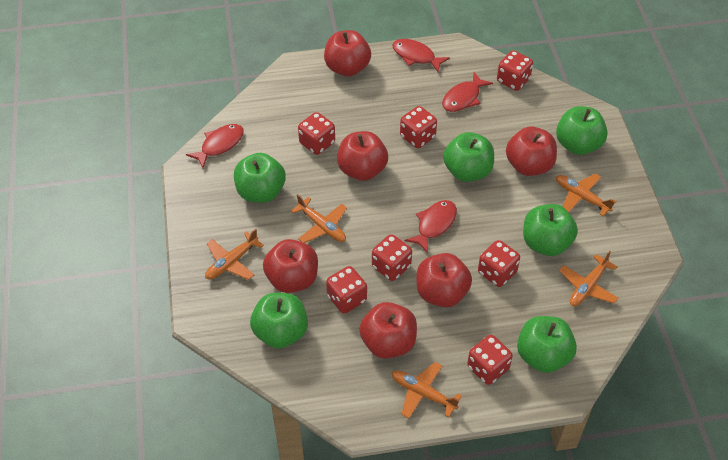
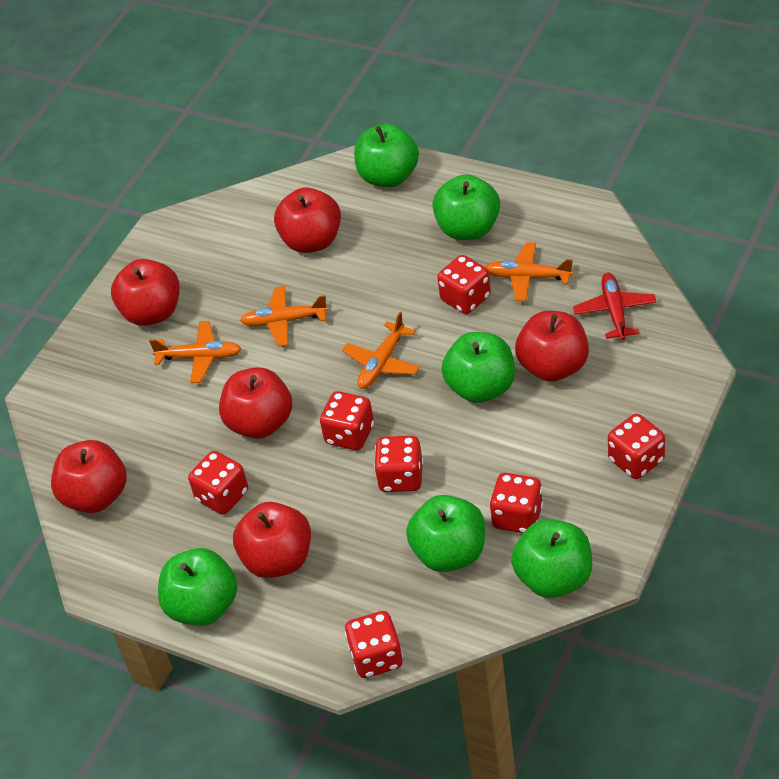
orange plane: 5 -> 4
red fish: 4 -> 0
red plane: 0 -> 1

